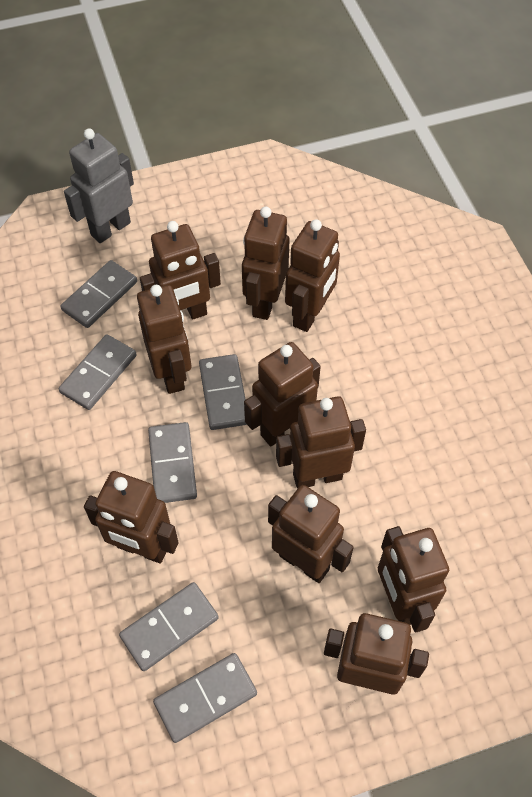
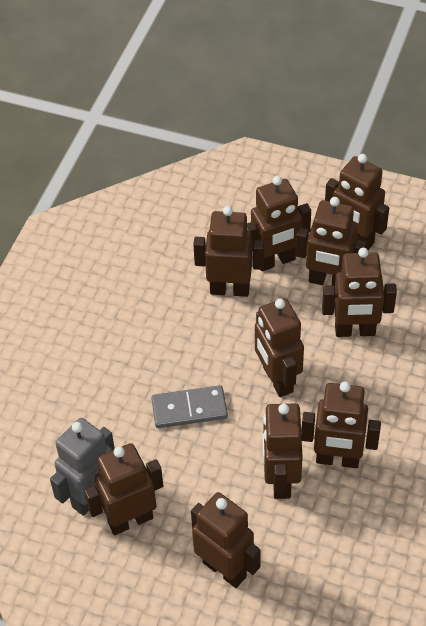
grey domino: 6 -> 1

